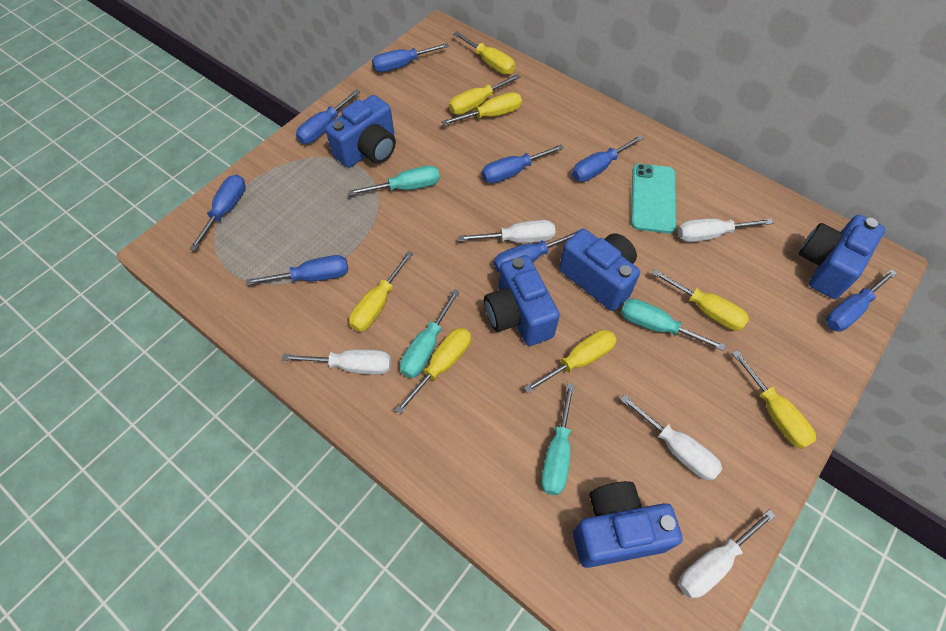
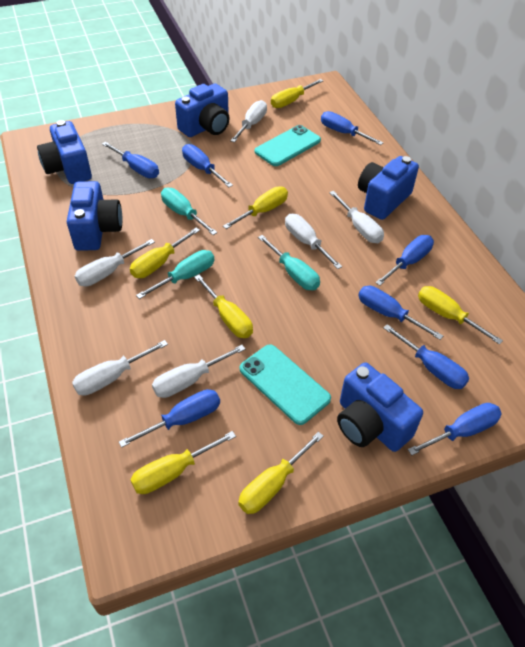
turquoise phone: 1 -> 2
turquoise screwdriver: 4 -> 3
white screwdriver: 5 -> 6
yellow screwdriver: 8 -> 7

